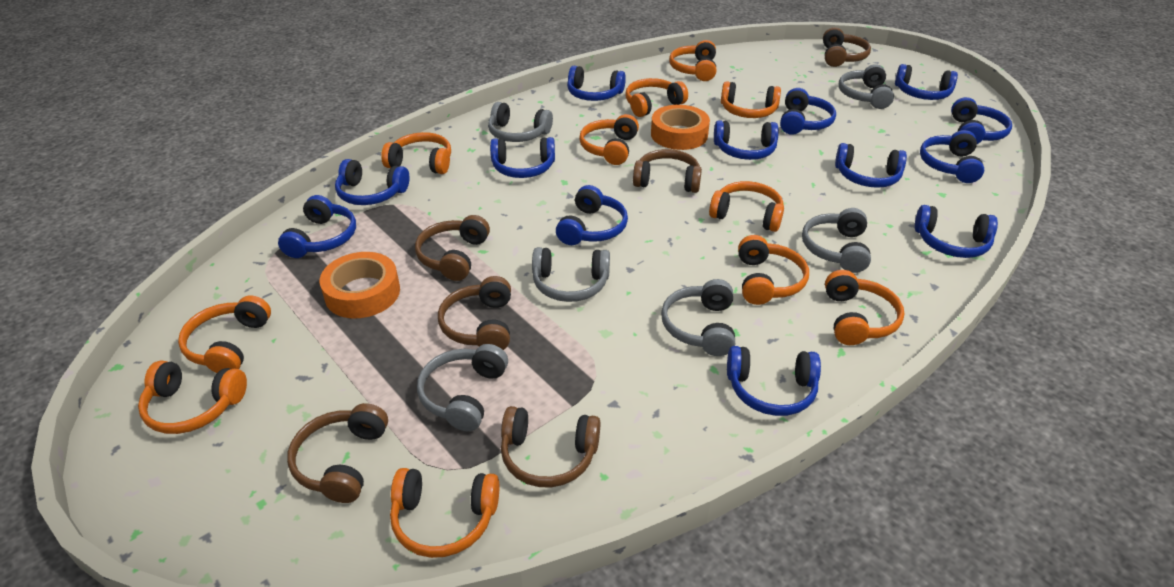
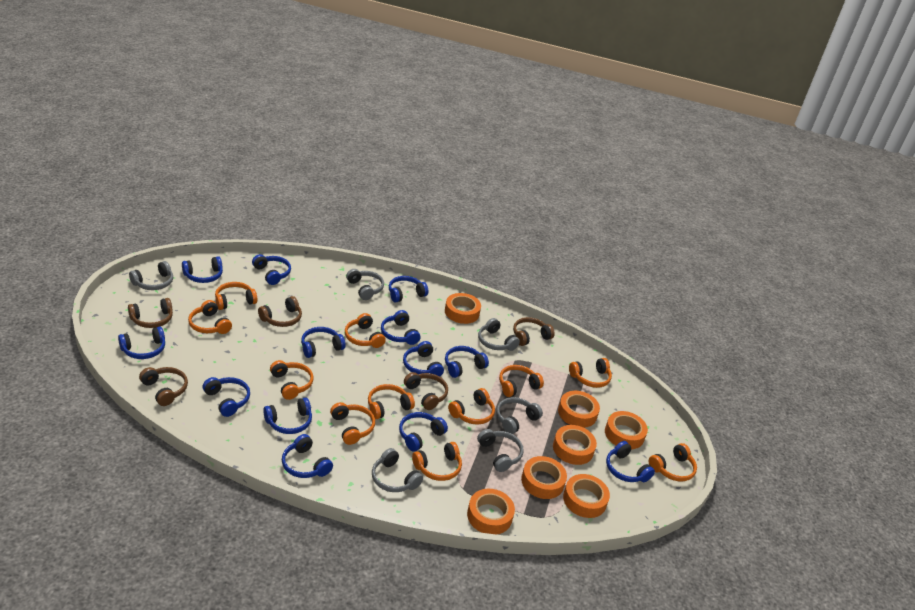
brown headphones: 6 -> 5
orange tape: 2 -> 7

